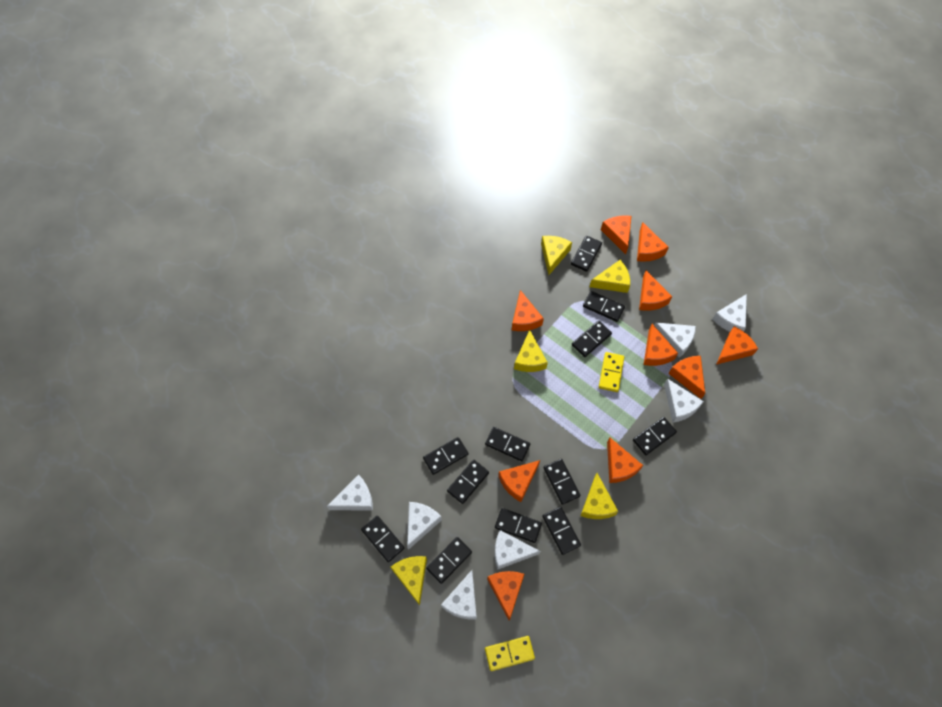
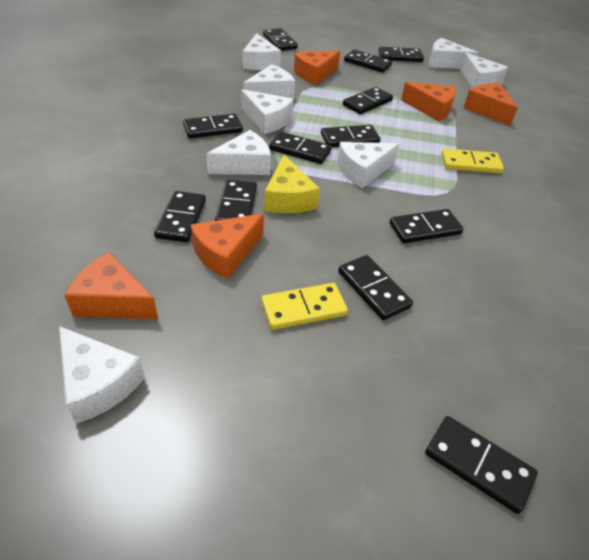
orange cheese: 10 -> 5
white cheese: 7 -> 8
yellow cheese: 5 -> 1

